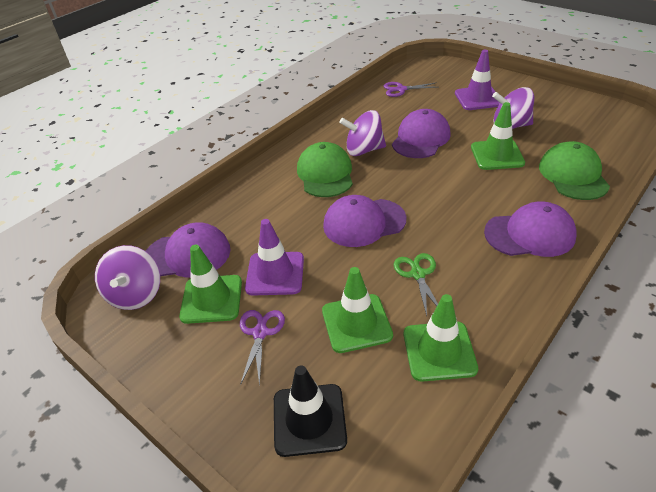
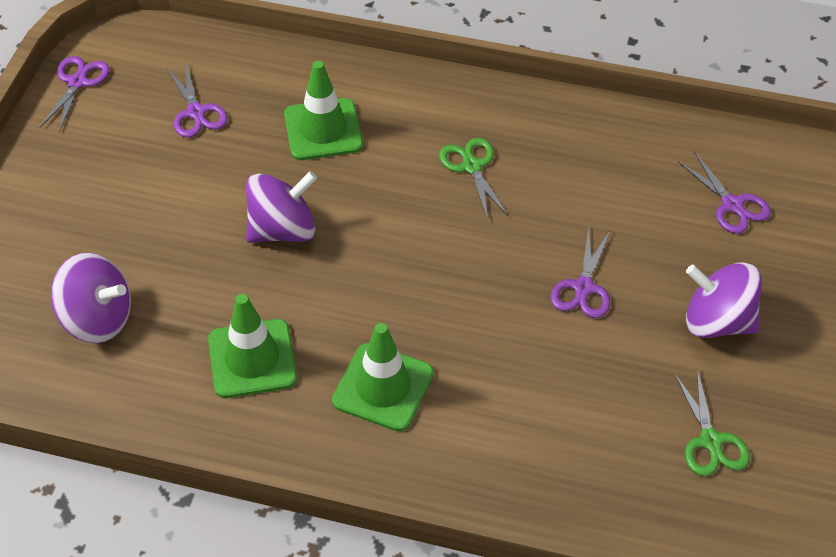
black traffic cone: 1 -> 0
green cap: 2 -> 0
green scissors: 1 -> 2
green traffic cone: 4 -> 3
purple cap: 4 -> 0
purple scissors: 2 -> 4
purple traffic cone: 2 -> 0

